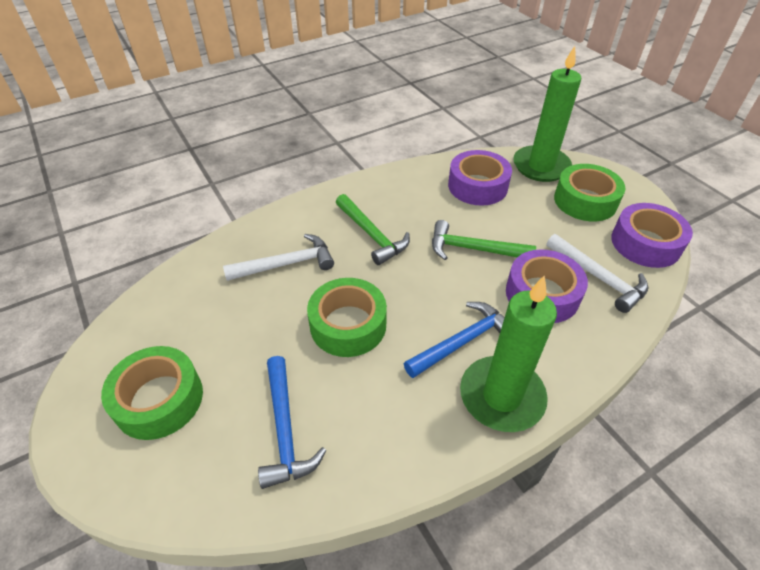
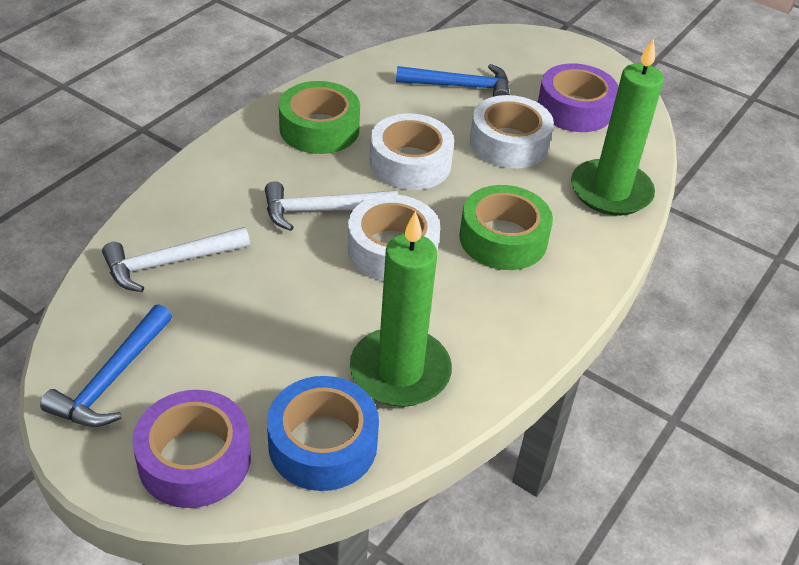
blue tape: 0 -> 1
green hammer: 2 -> 0
green tape: 3 -> 2
purple tape: 3 -> 2
white tape: 0 -> 3

